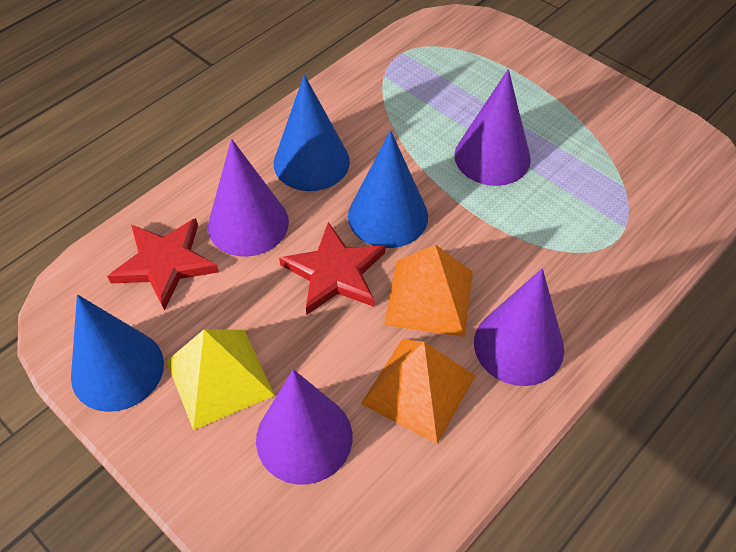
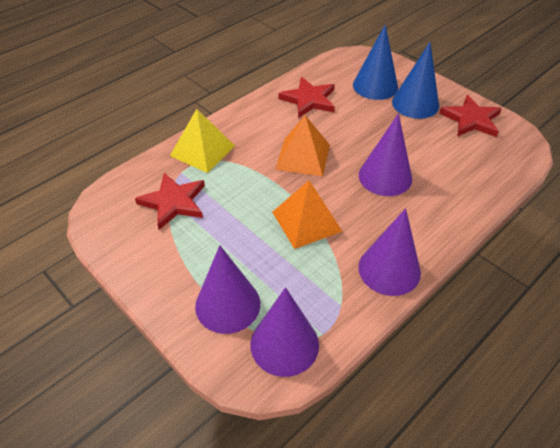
blue cone: 3 -> 2
red star: 2 -> 3

